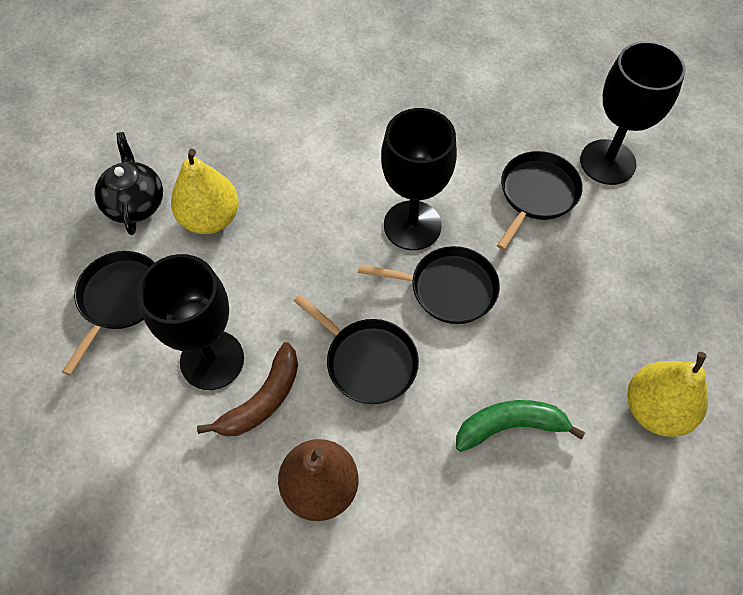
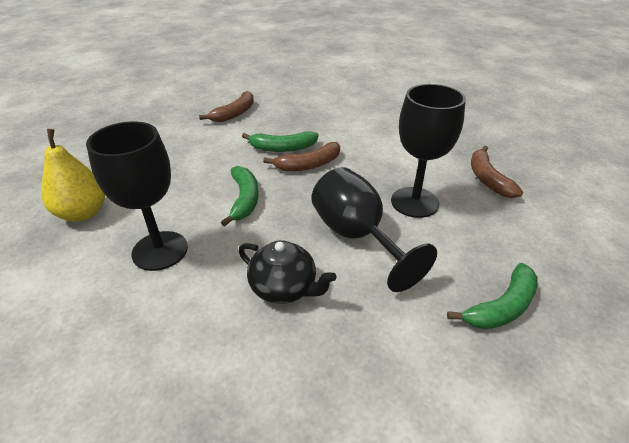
black pan: 4 -> 0
brown banana: 1 -> 3
brown pear: 1 -> 0
green banana: 1 -> 3
yellow pear: 2 -> 1

